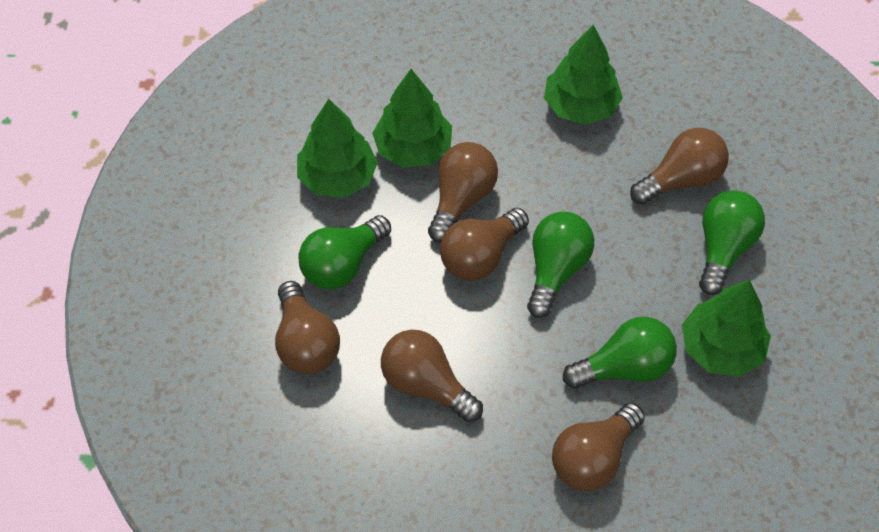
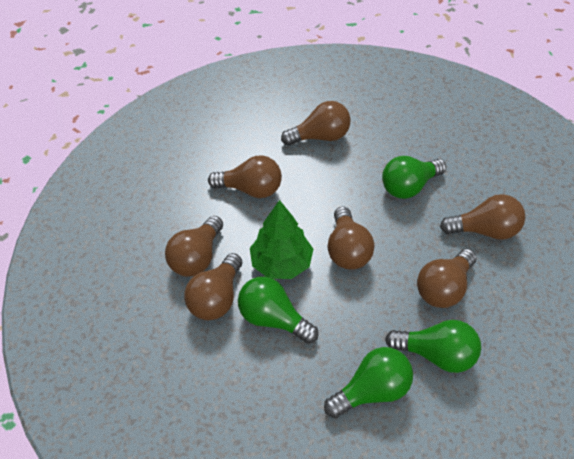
brown light bulb: 6 -> 7
green tree: 4 -> 1

